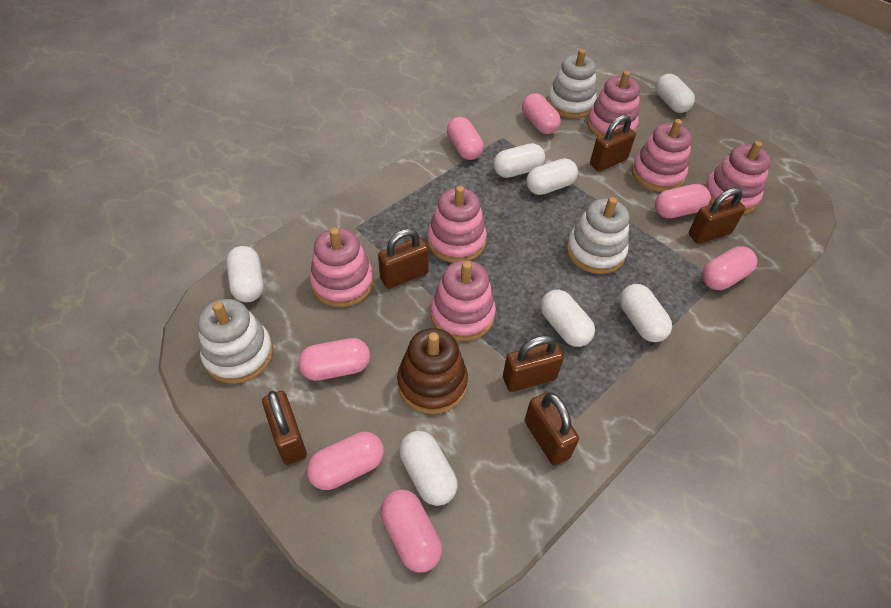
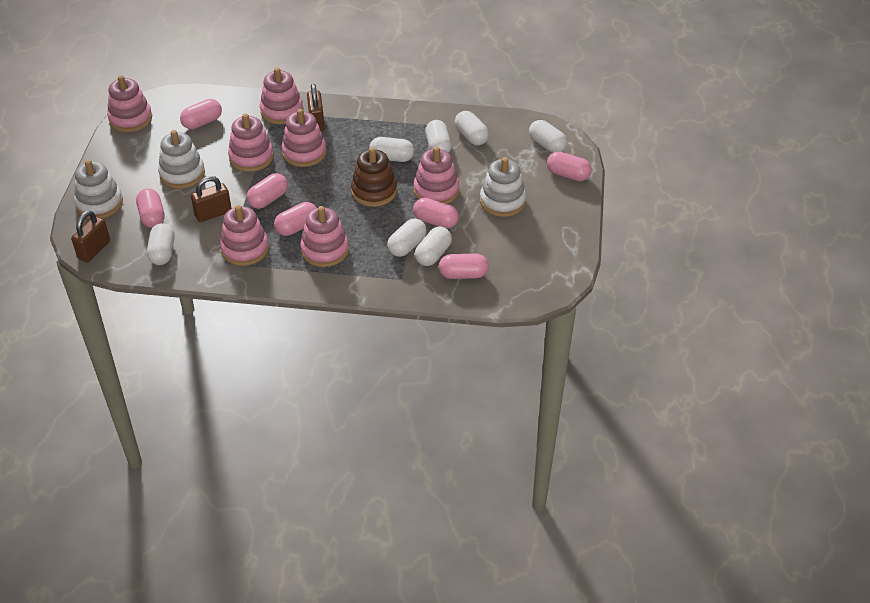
brown padlock: 6 -> 3
pink stacking toy: 6 -> 7

